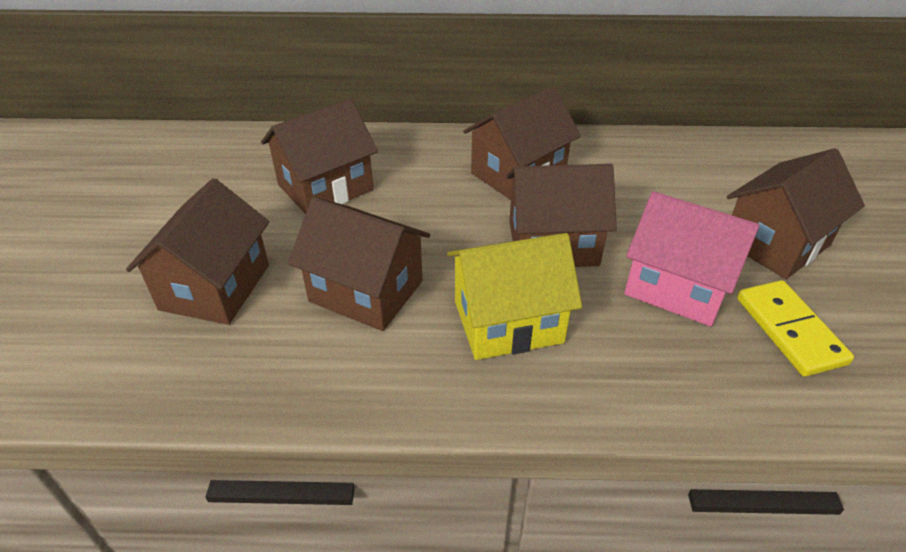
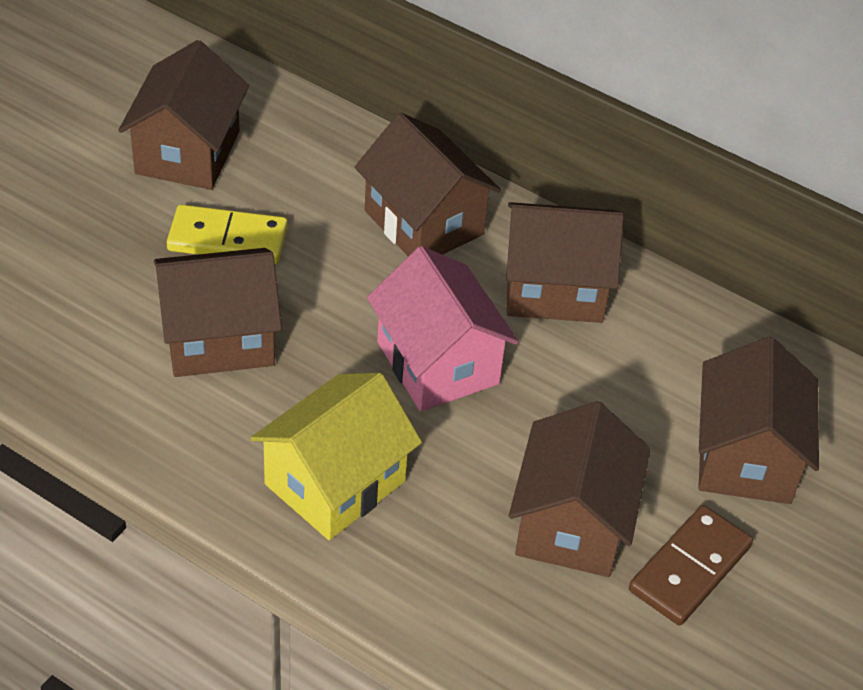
brown domino: 0 -> 1

